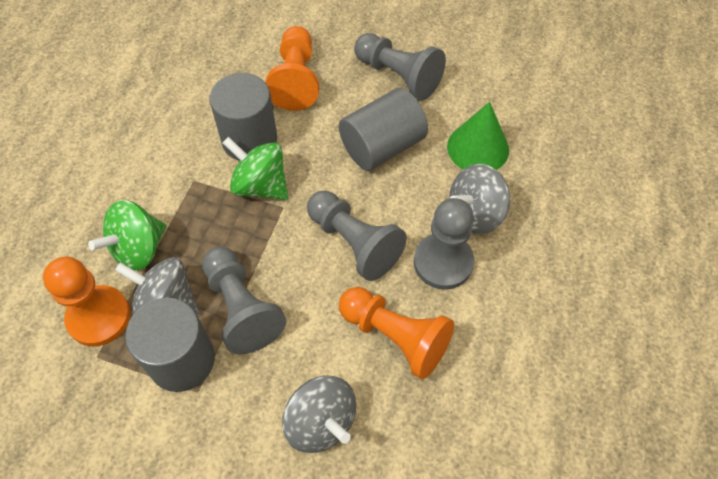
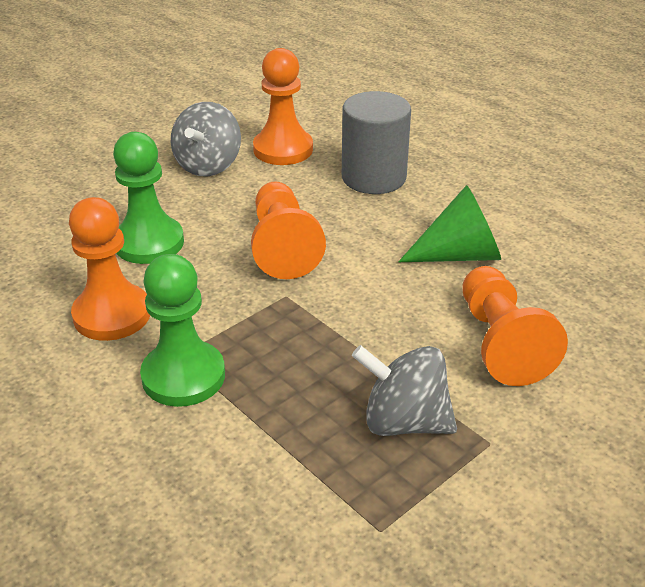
green pawn: 0 -> 2
green spinning top: 2 -> 0
grey cylinder: 3 -> 1
grey pawn: 4 -> 0
grey spinning top: 3 -> 2
orange pawn: 3 -> 4

